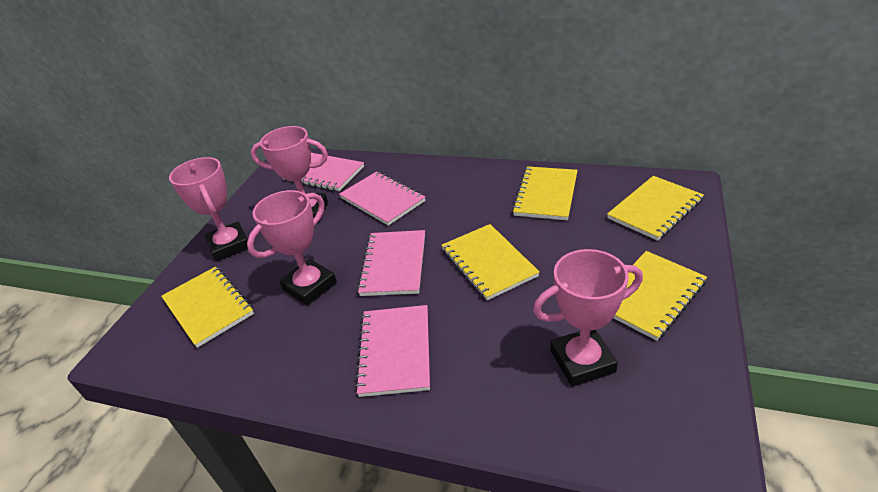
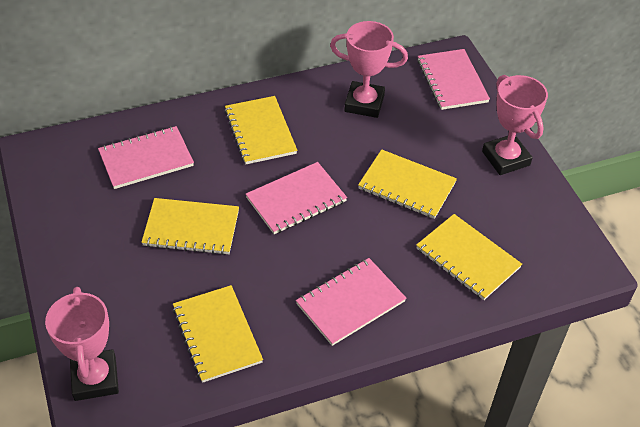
pink trophy: 4 -> 3

